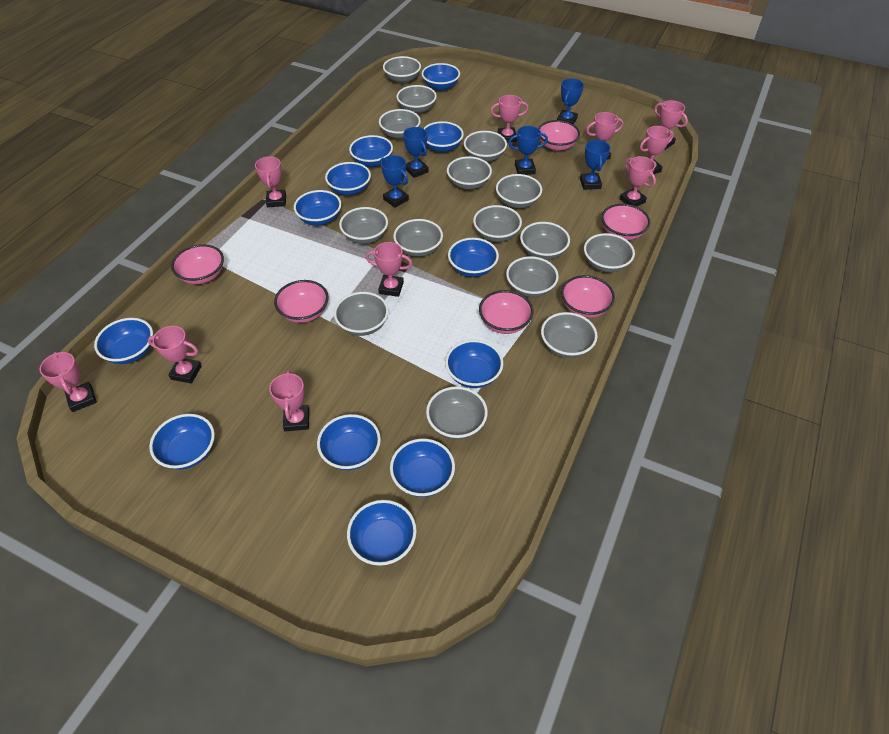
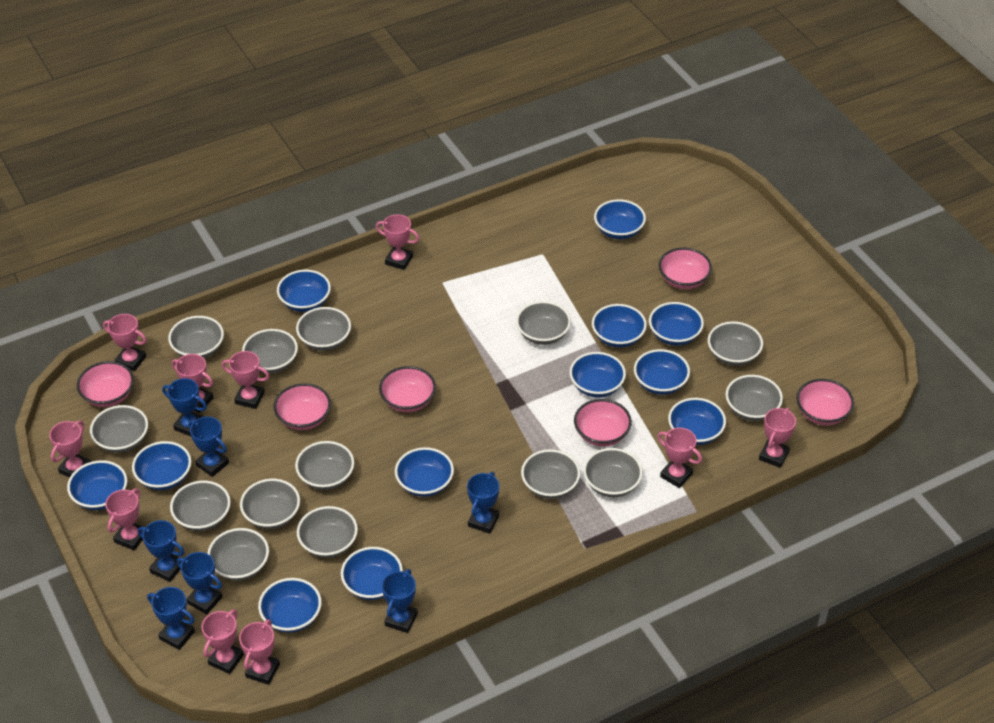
blue trophy: 5 -> 7
grey bowl: 15 -> 14

